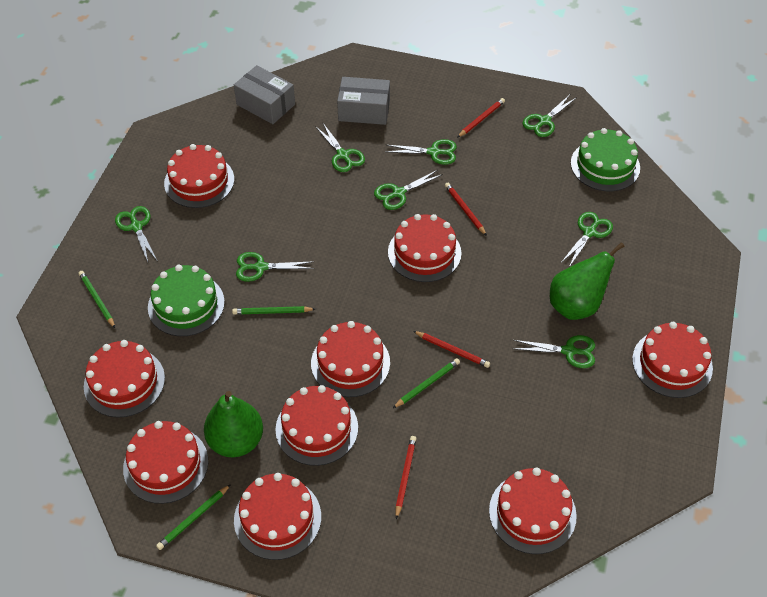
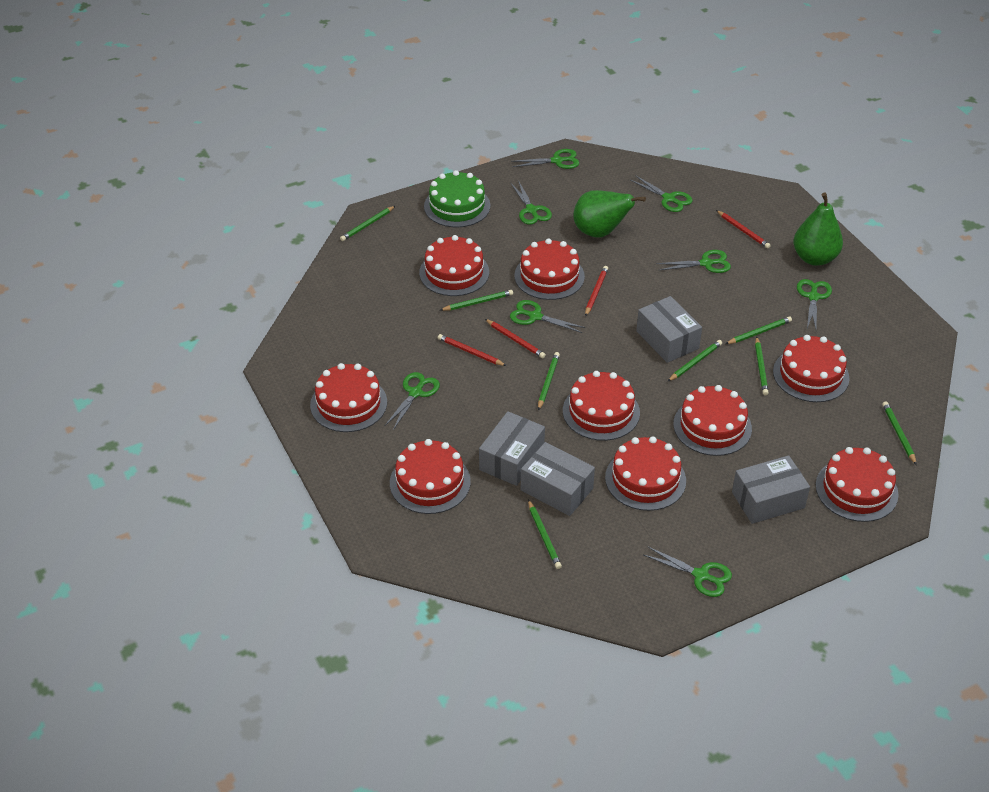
green cake: 2 -> 1
green pencil: 4 -> 8
grey box: 2 -> 4

